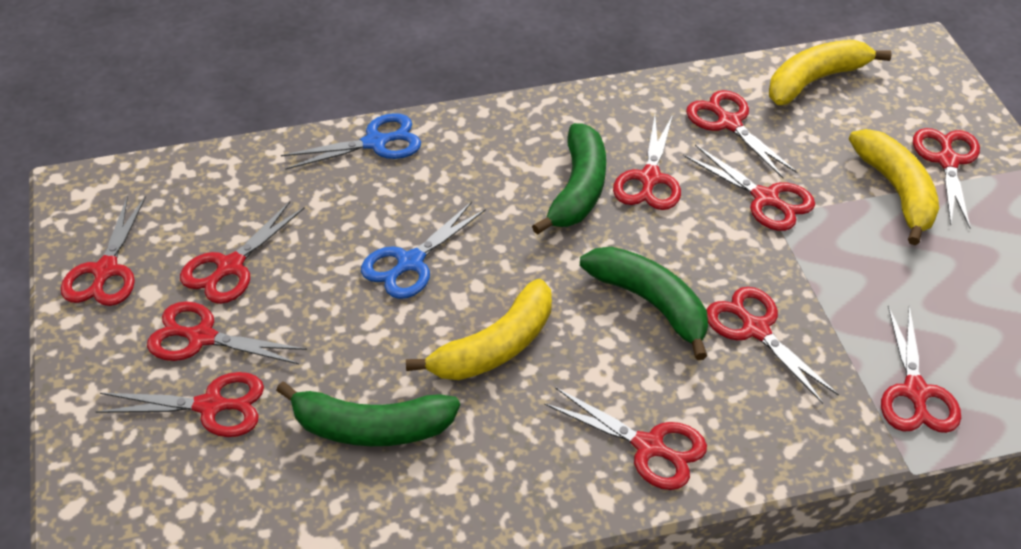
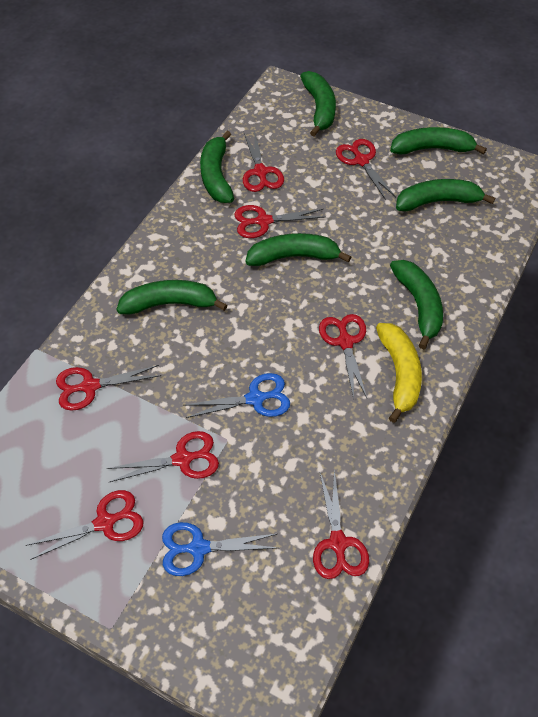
green banana: 3 -> 7
red scissors: 11 -> 8
yellow banana: 3 -> 1

